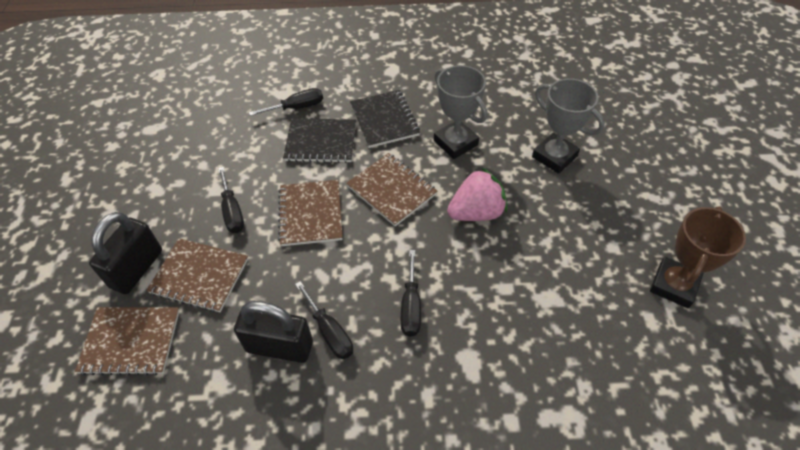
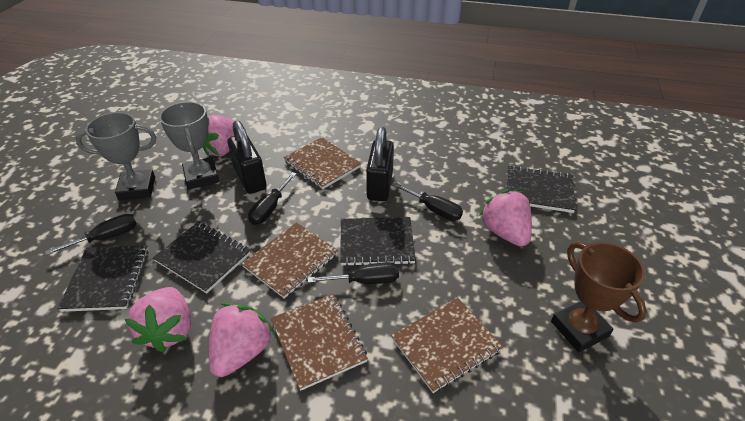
black notebook: 2 -> 4
pink strawberry: 1 -> 4

